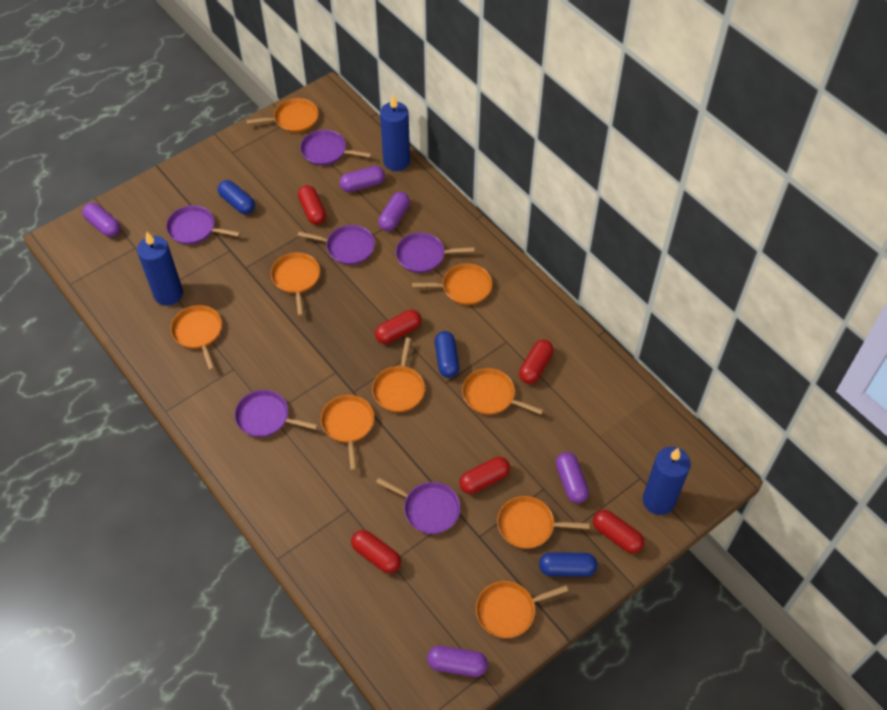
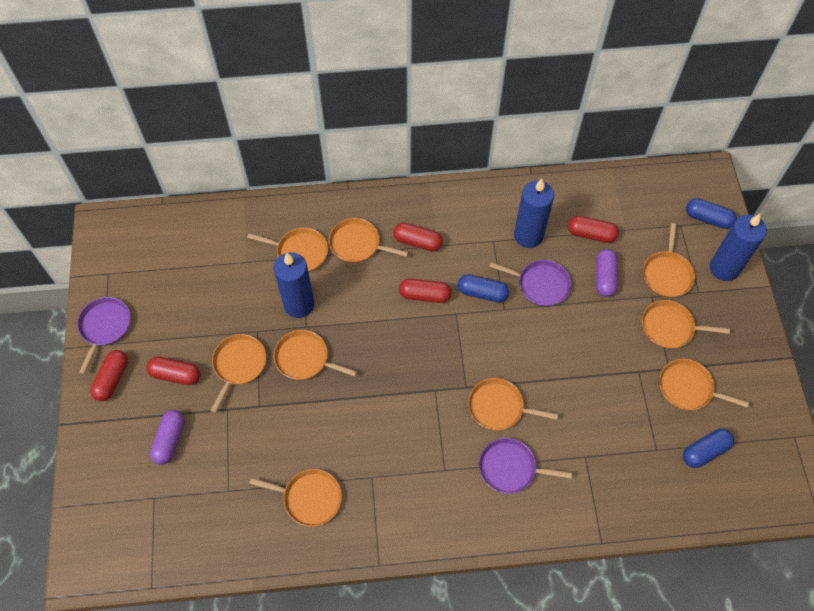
purple capsule: 5 -> 2
purple pan: 6 -> 3
red capsule: 6 -> 5

